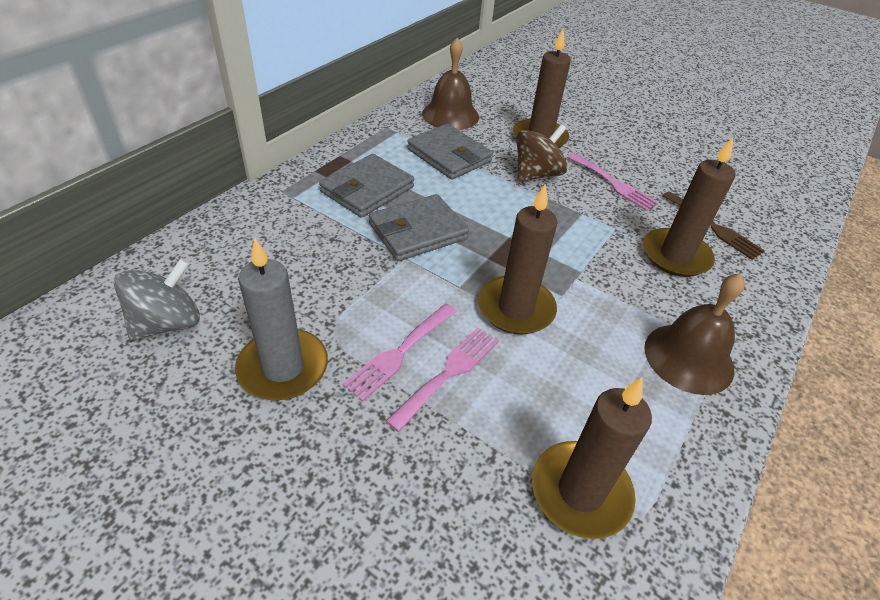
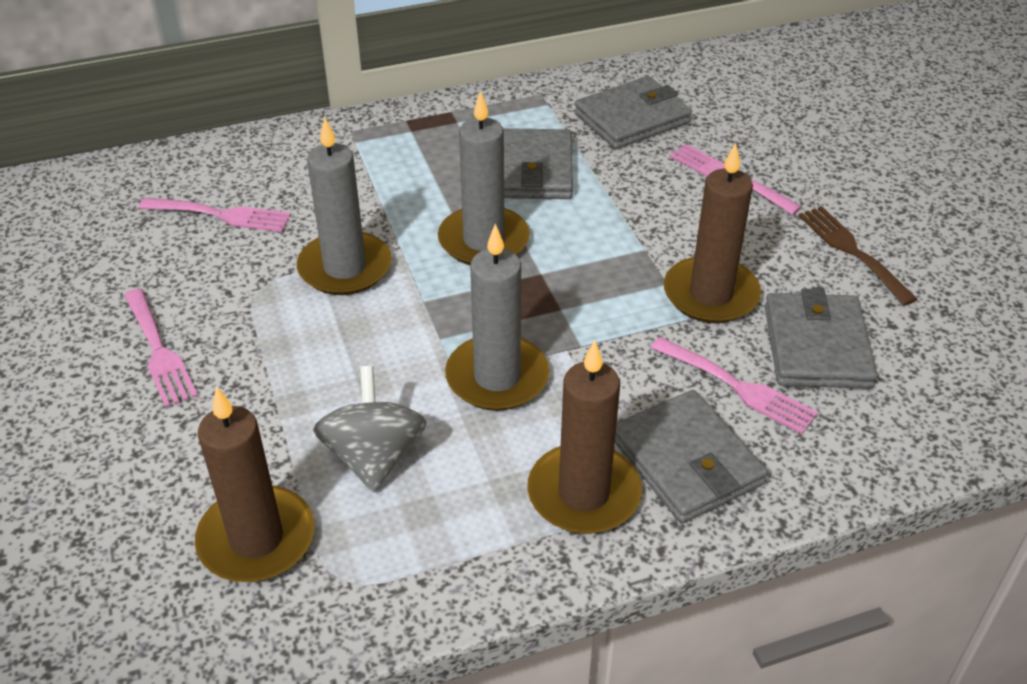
brown bell: 2 -> 0
brown candle: 4 -> 3
brown spinning top: 1 -> 0
grey candle: 1 -> 3
grey wallet: 3 -> 4
pink fork: 3 -> 4

